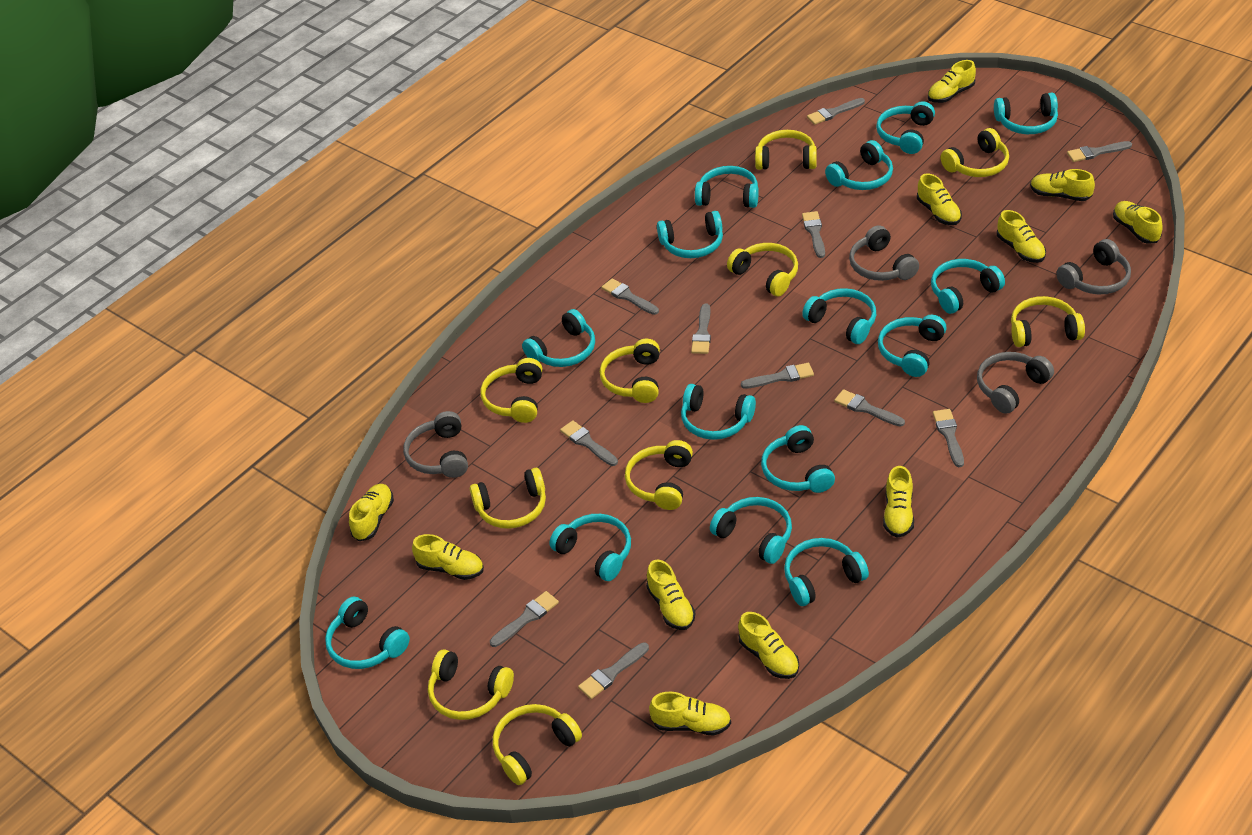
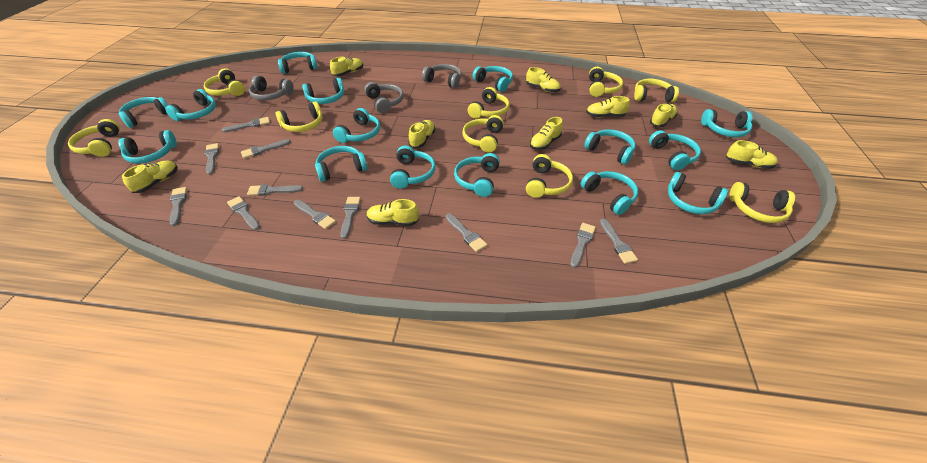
grey headphones: 4 -> 3
yellow headphones: 10 -> 9
yellow shoe: 11 -> 9

